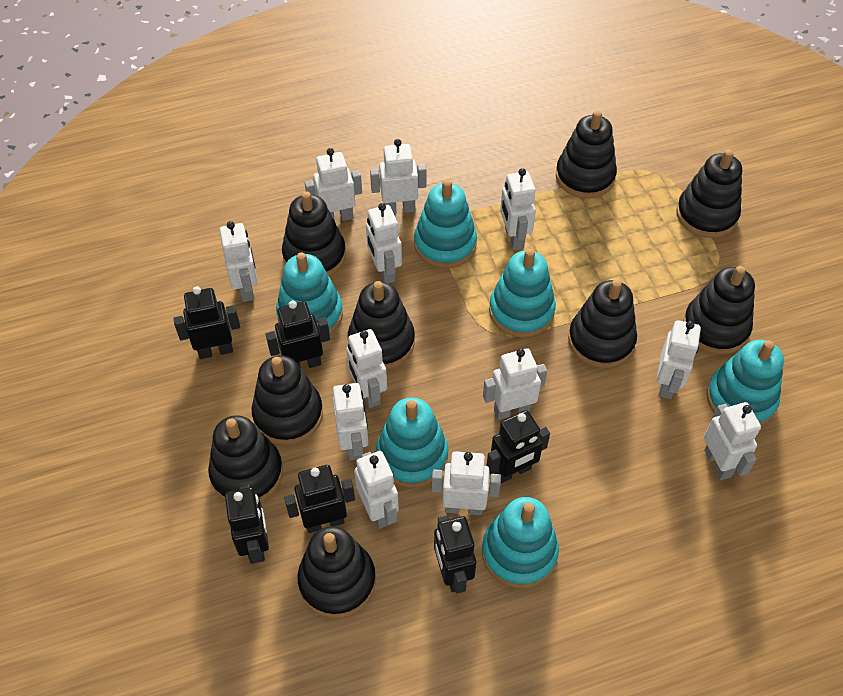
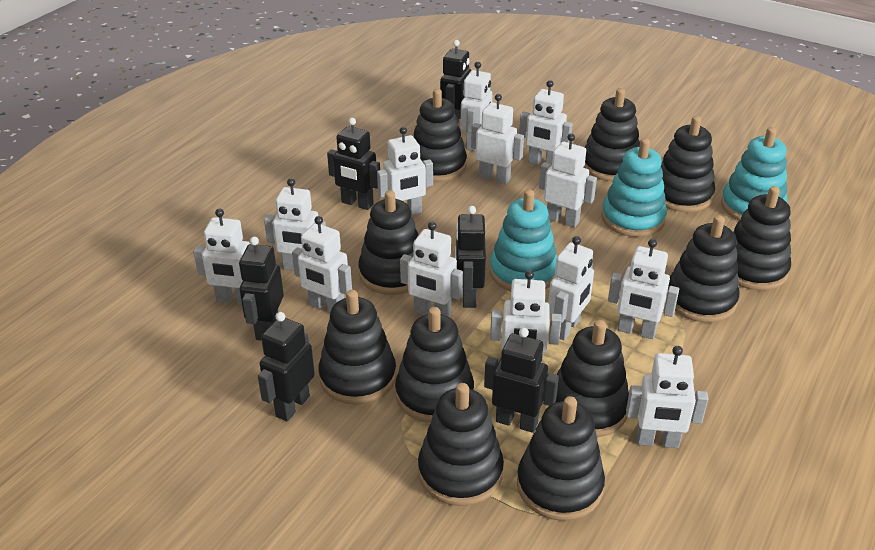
black stacking toy: 9 -> 11
turquoise stacking toy: 6 -> 3
white robot: 12 -> 13

